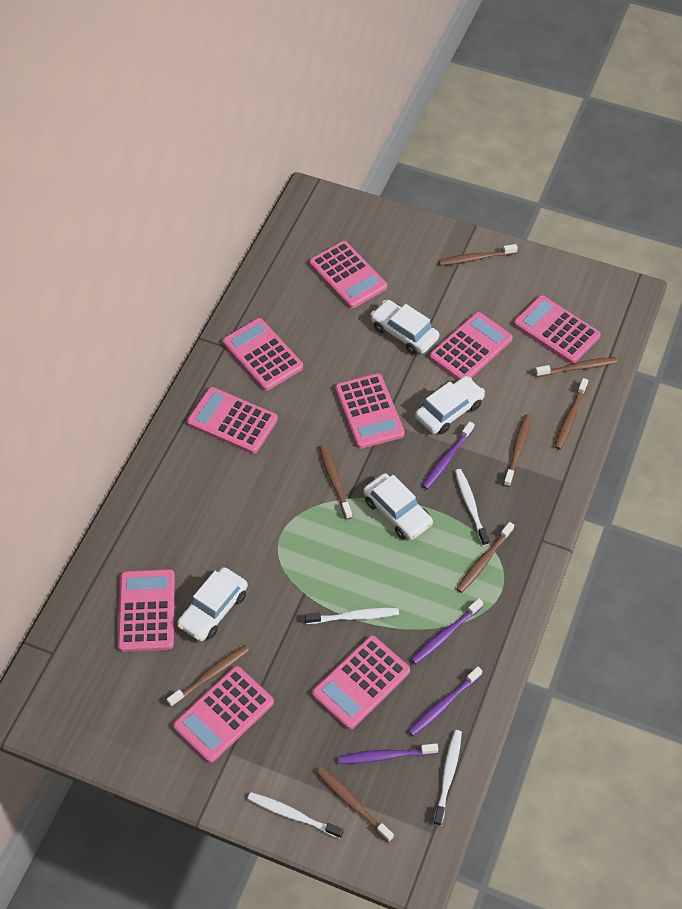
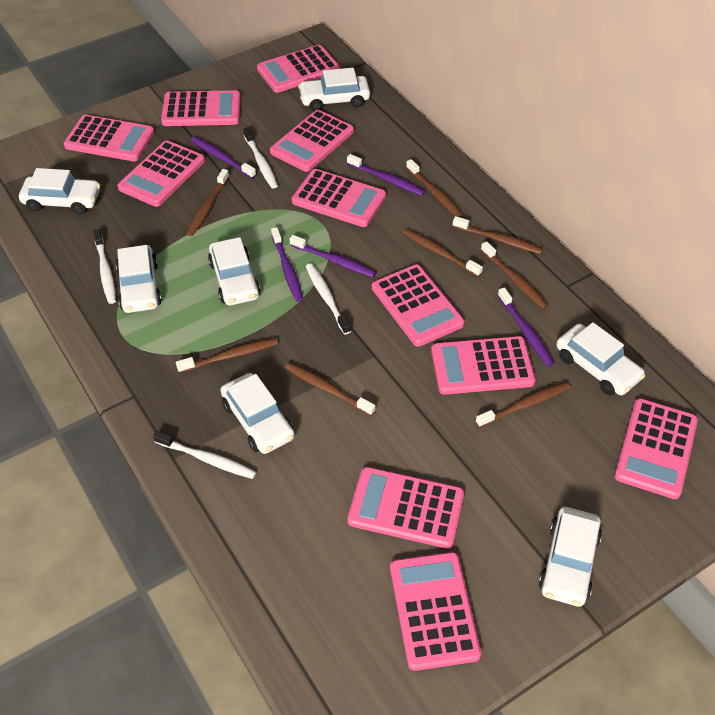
pink calculator: 9 -> 11
purple toothbrush: 4 -> 5
white car: 4 -> 7

